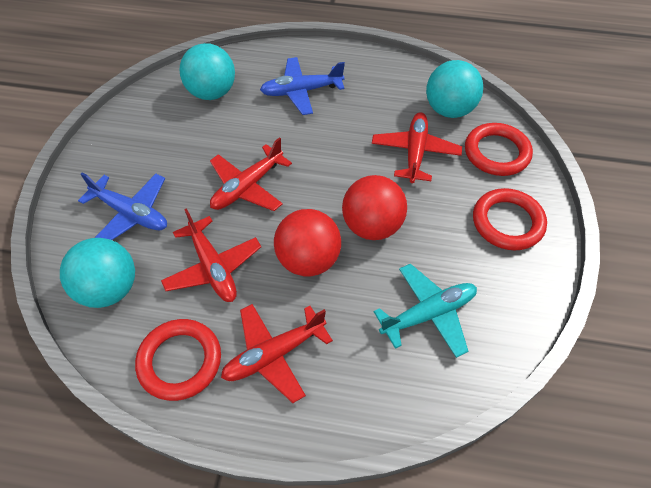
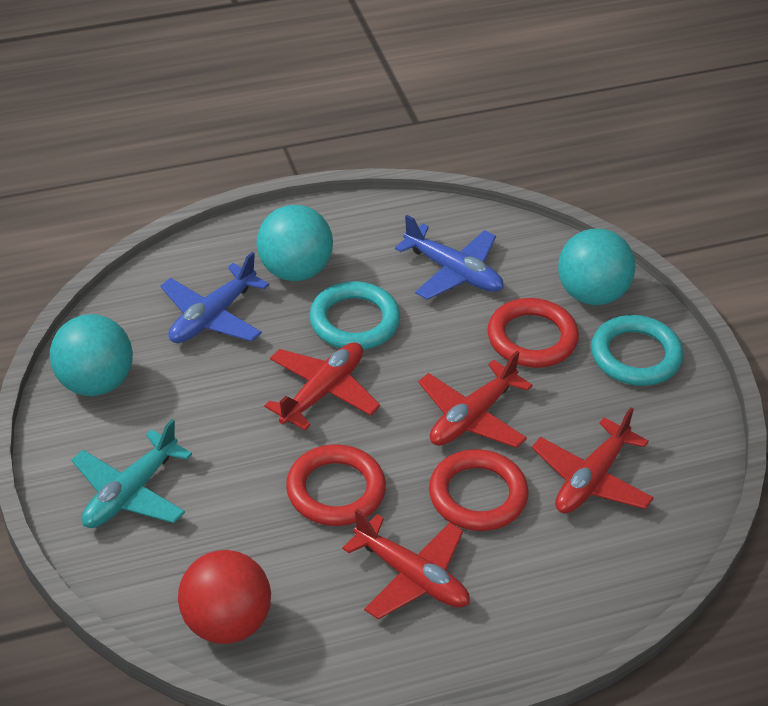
red ball: 2 -> 1
turquoise ring: 0 -> 2

